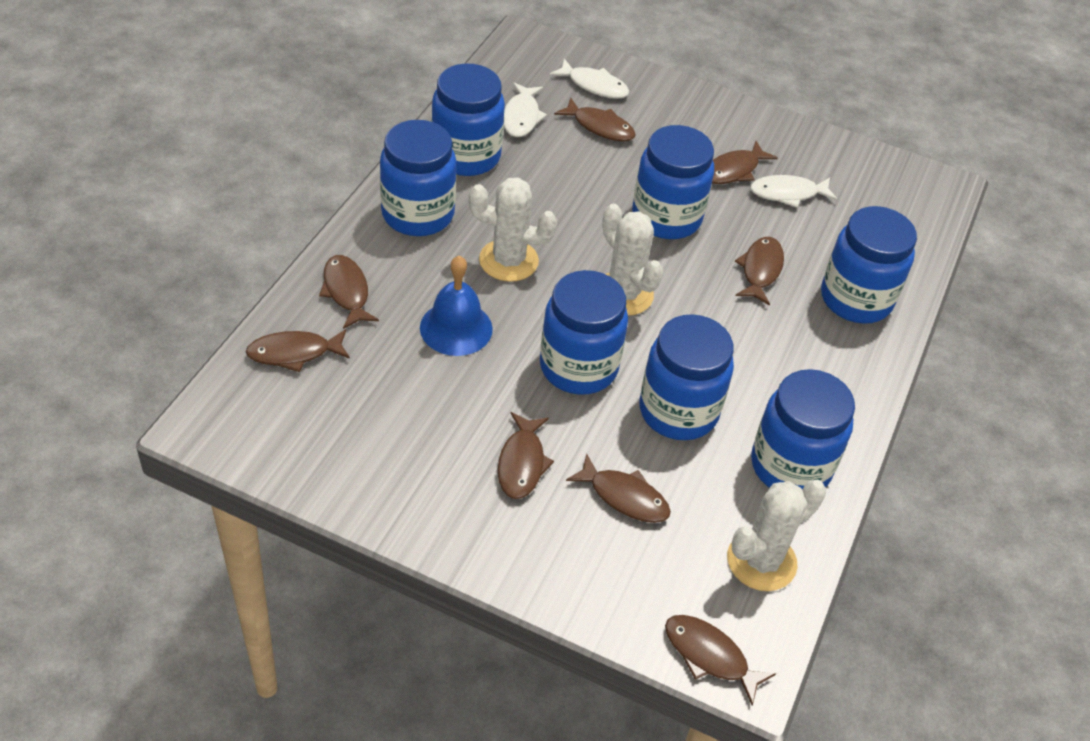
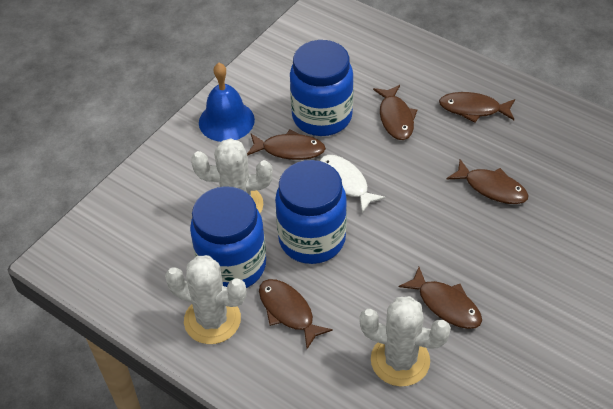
blue jar: 7 -> 3
brown fish: 8 -> 6
white fish: 3 -> 1

